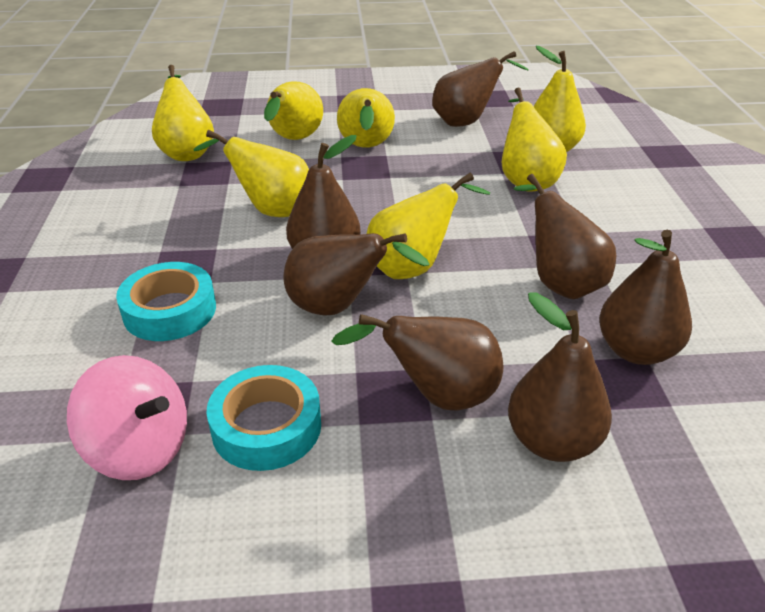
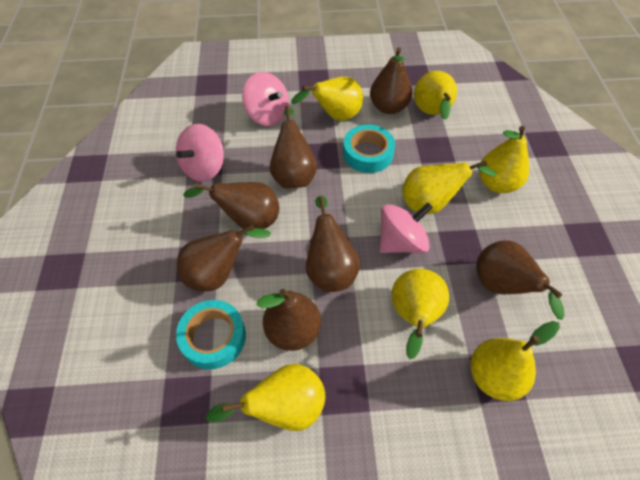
pink spinning top: 1 -> 3

